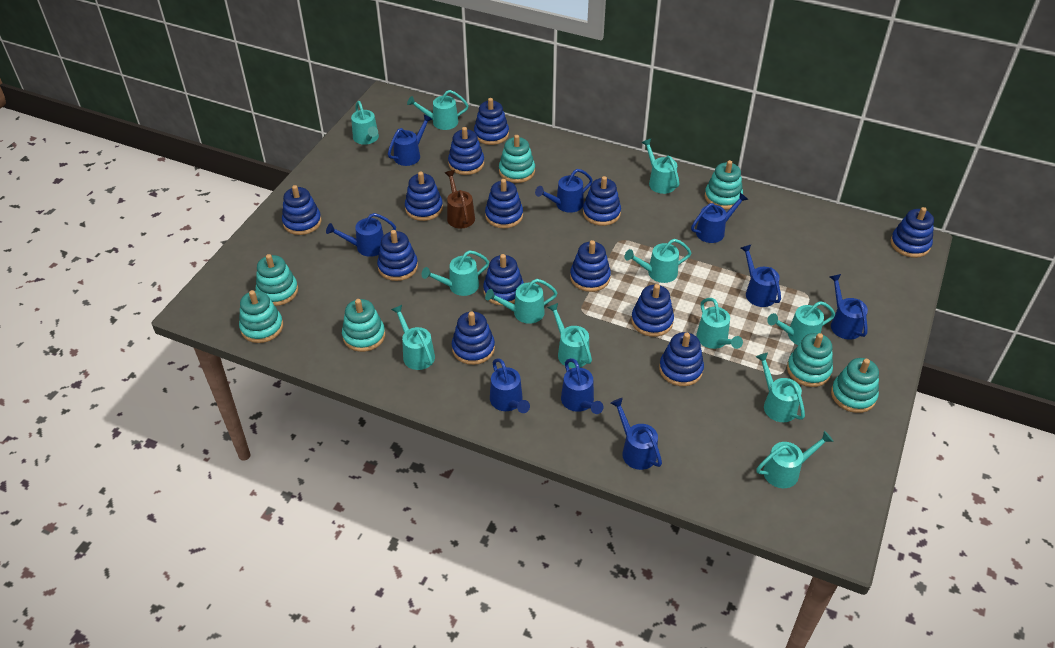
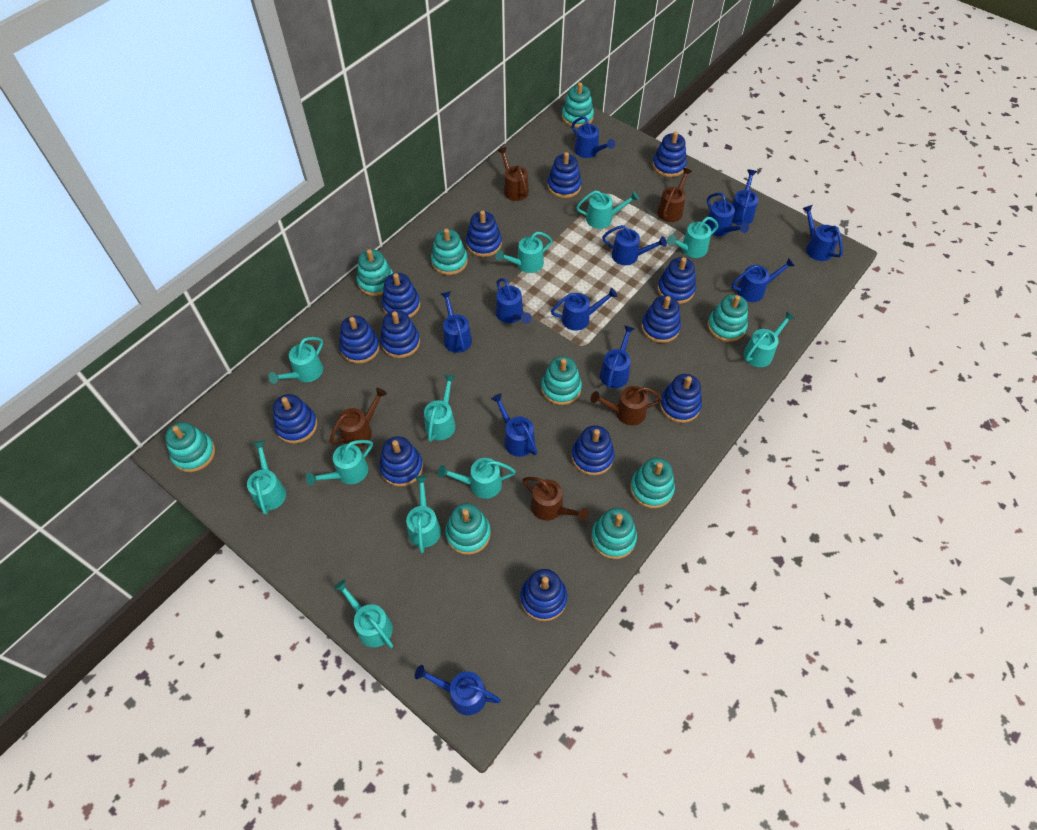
blue watering can: 9 -> 12
brown watering can: 1 -> 5
turquoise stacking toy: 7 -> 9
turquoise watering can: 12 -> 11

